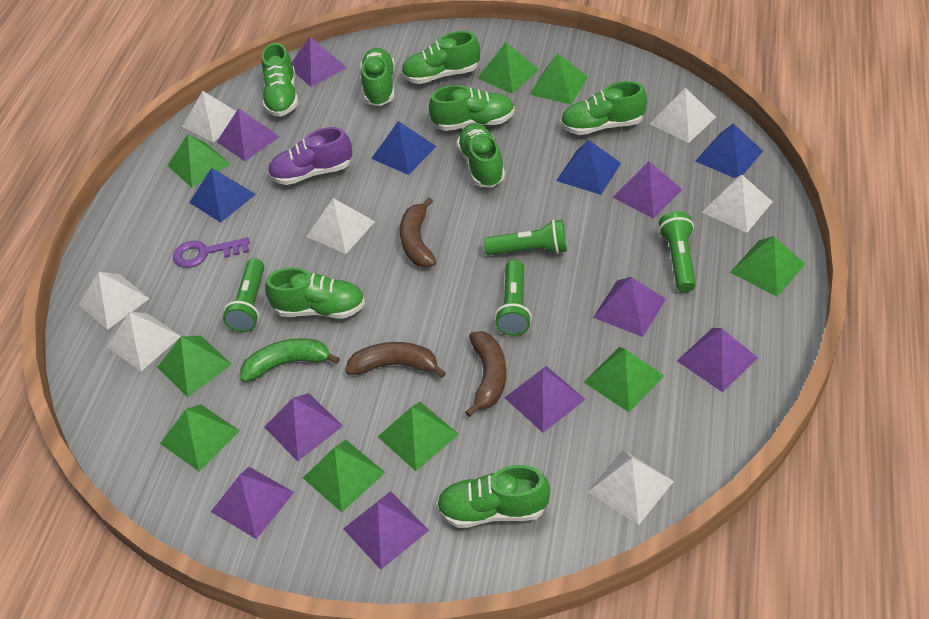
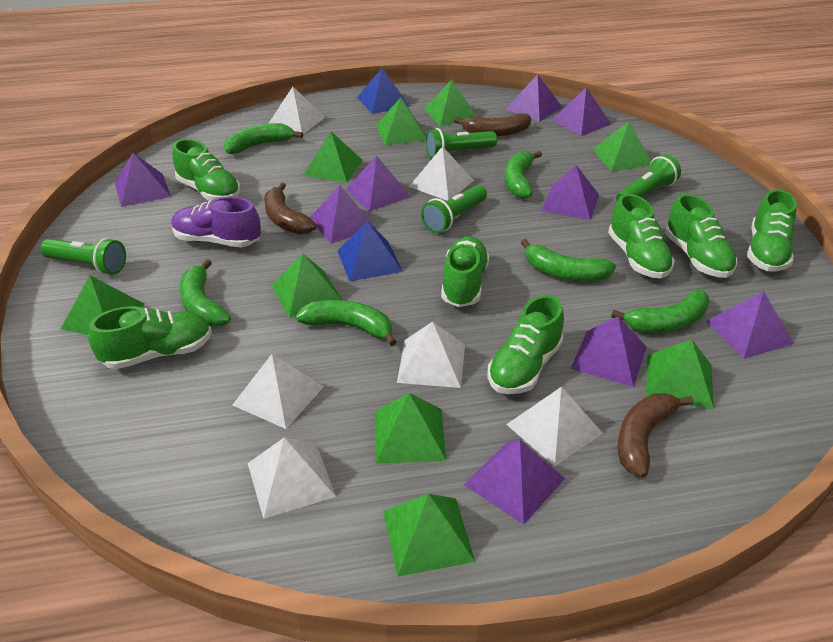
blue pyramid: 4 -> 2
green banana: 1 -> 6
green shoe: 8 -> 7
purple key: 1 -> 0
white pyramid: 7 -> 6

